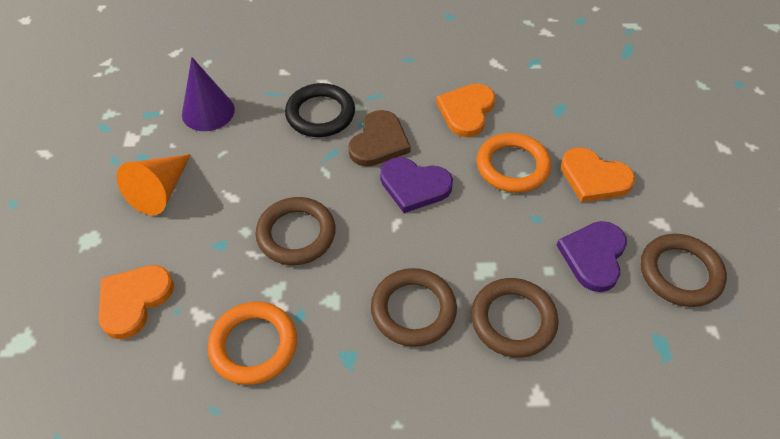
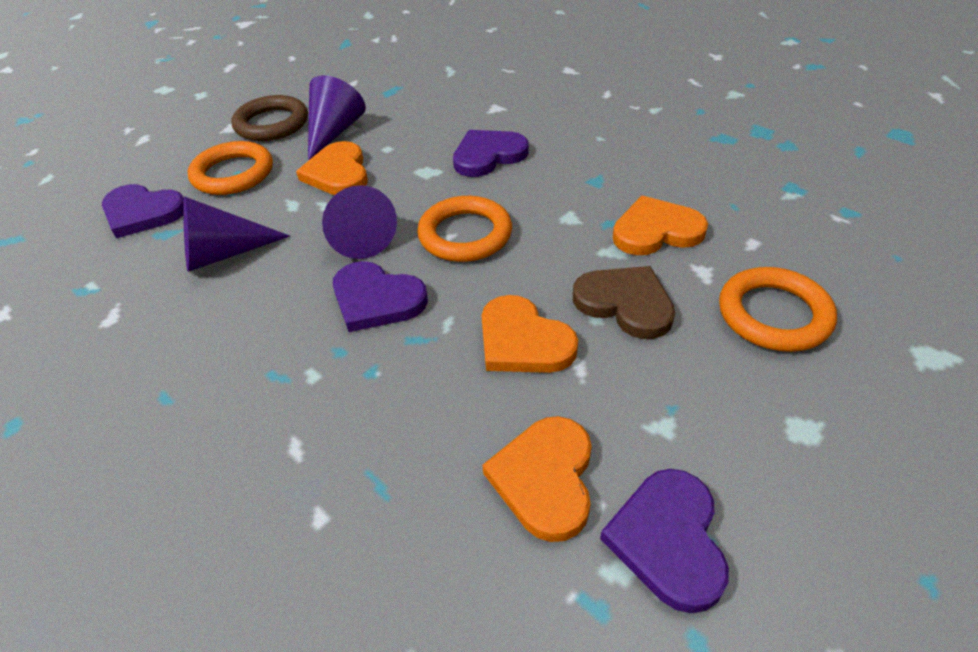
black ring: 1 -> 0
brown ring: 4 -> 1
orange cone: 1 -> 0
orange heart: 3 -> 4
orange ring: 2 -> 3
purple cone: 1 -> 3
purple heart: 2 -> 4

